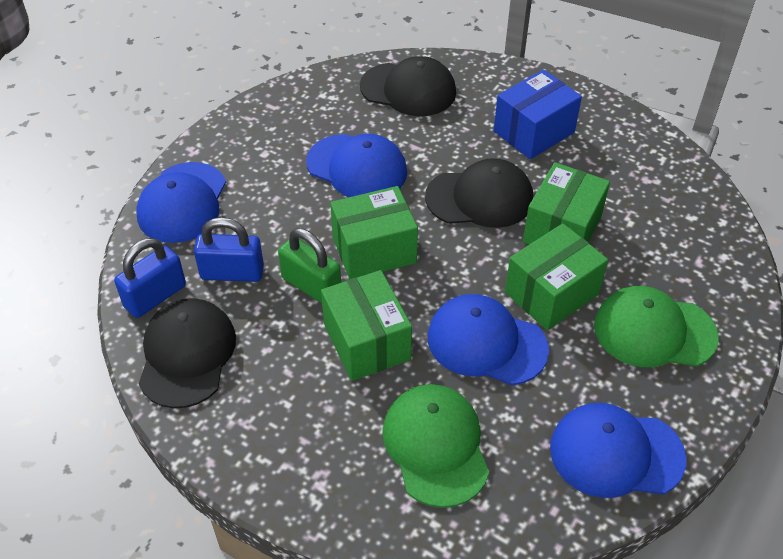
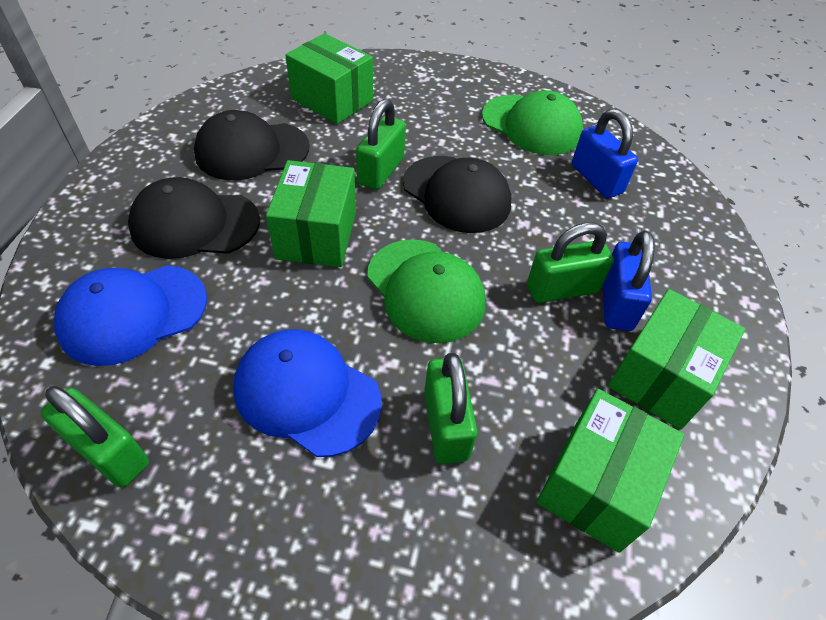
blue box: 1 -> 0
blue cap: 4 -> 2
green padlock: 1 -> 4

